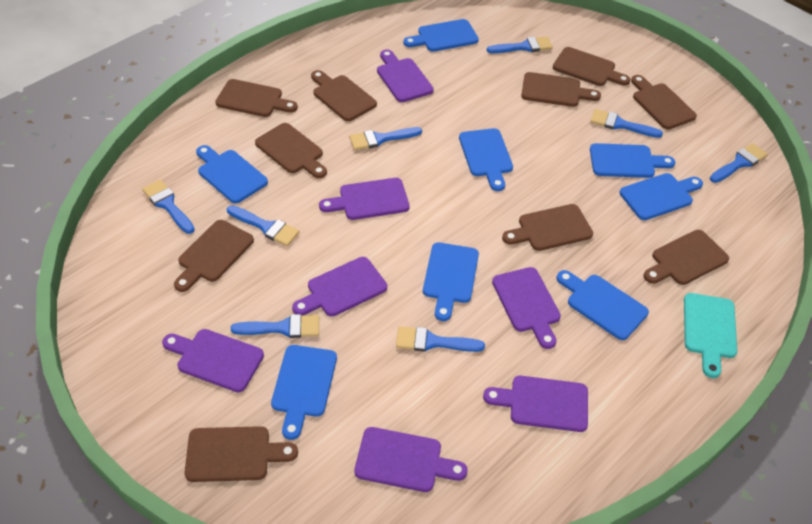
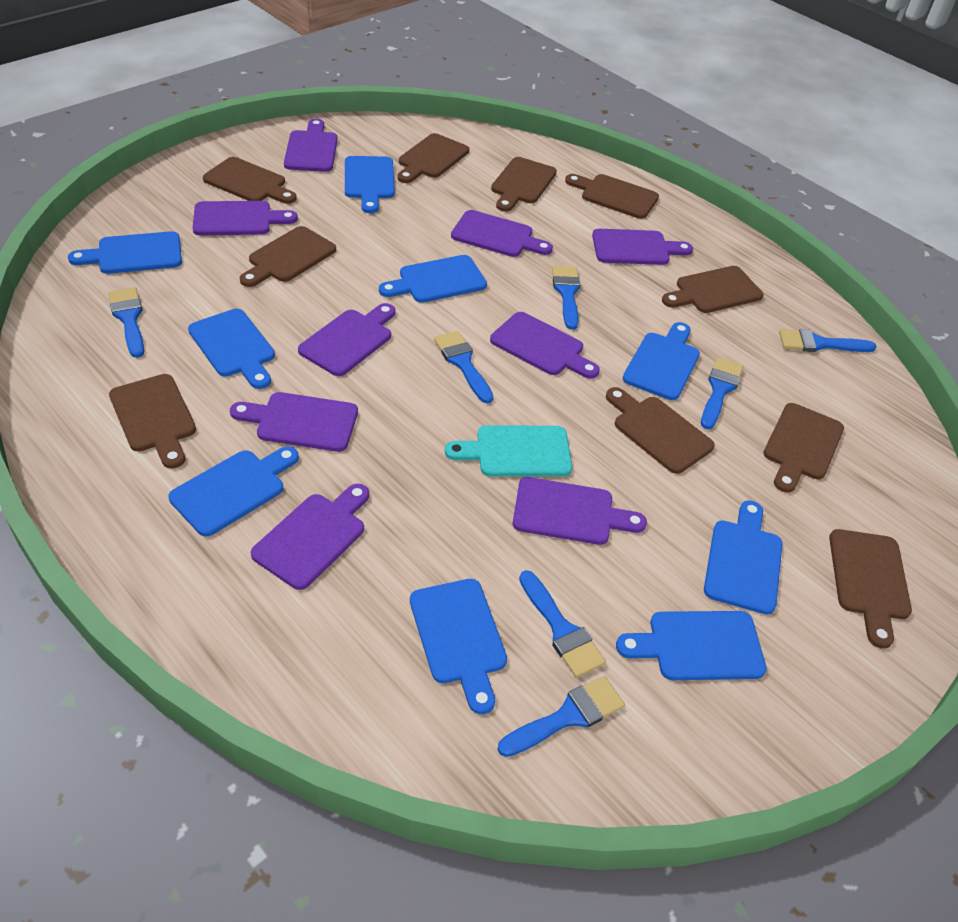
blue brush: 8 -> 7
blue cutting board: 8 -> 9
purple cutting board: 7 -> 9

